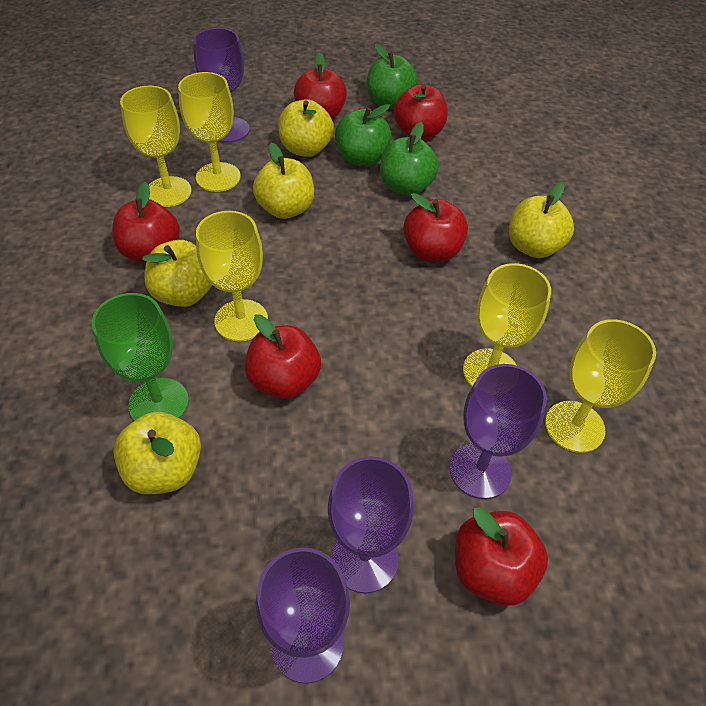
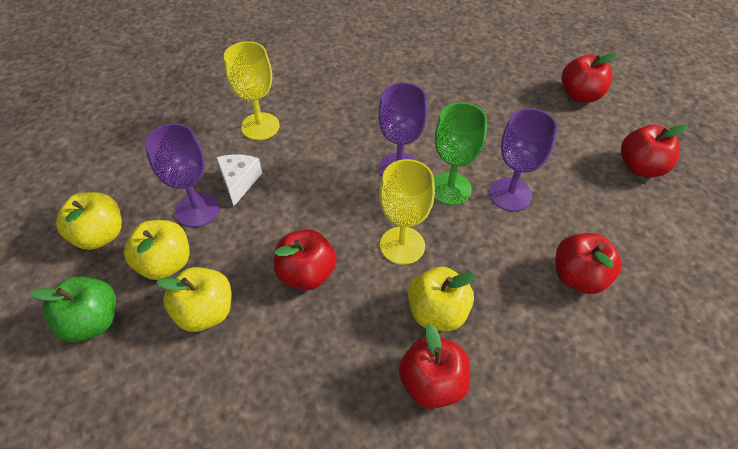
green apple: 3 -> 1
purple goblet: 4 -> 3
red apple: 6 -> 5
white cheese: 0 -> 1
yellow apple: 5 -> 4
yellow goblet: 5 -> 2

